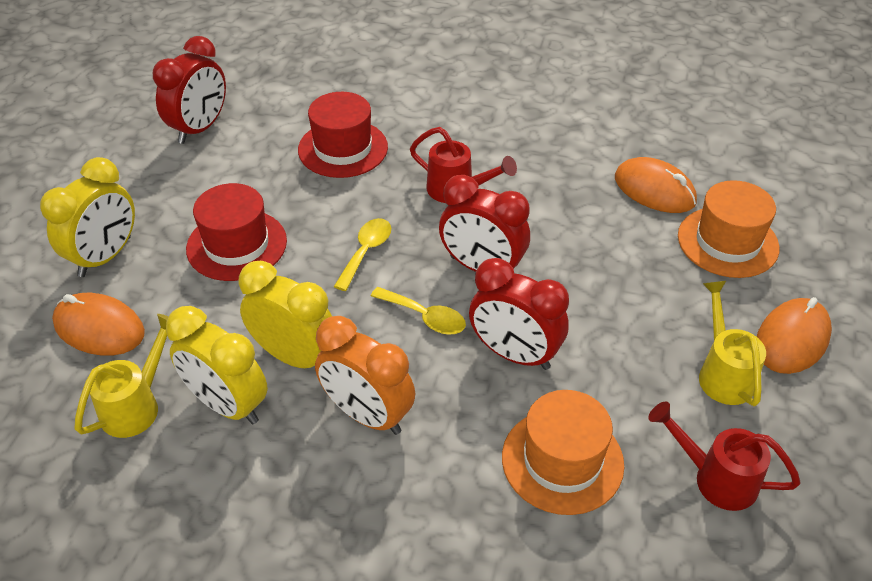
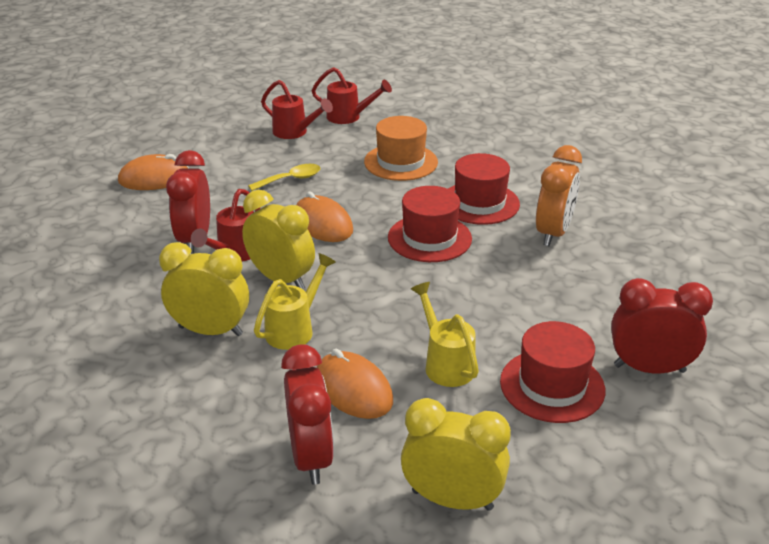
orange hat: 2 -> 1
red hat: 2 -> 3
red watering can: 2 -> 3
yellow spoon: 2 -> 1

